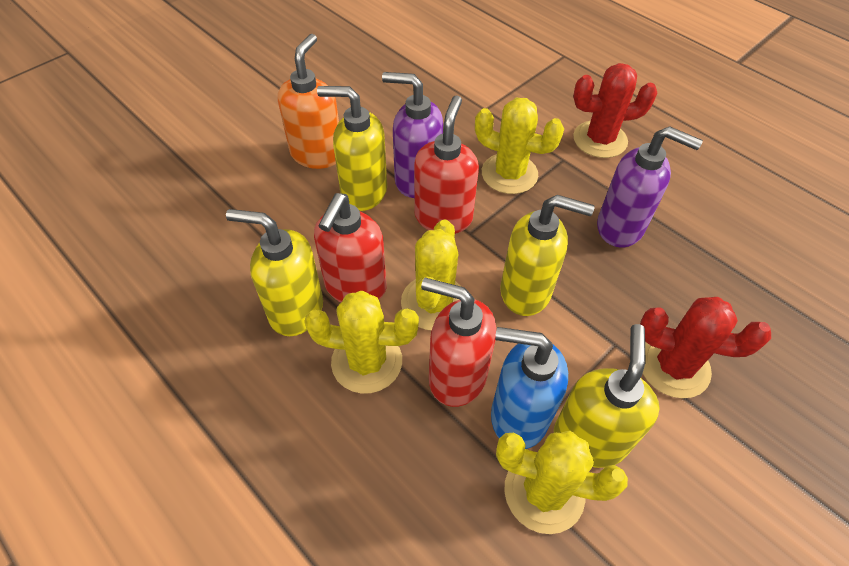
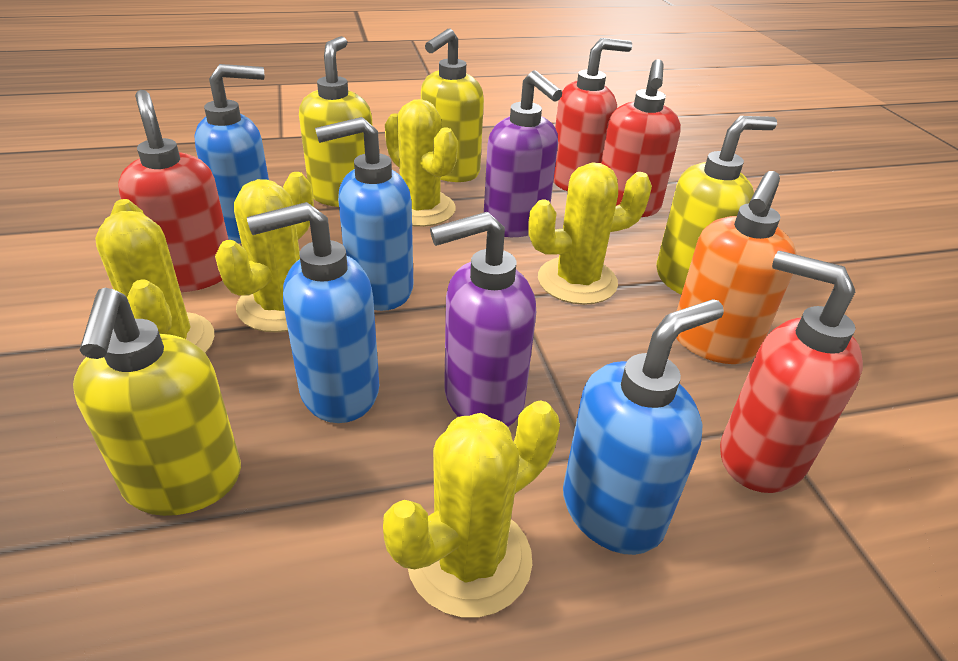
blue soap dispenser: 1 -> 4
red cactus: 2 -> 0
red soap dispenser: 3 -> 4
yellow cactus: 4 -> 5

